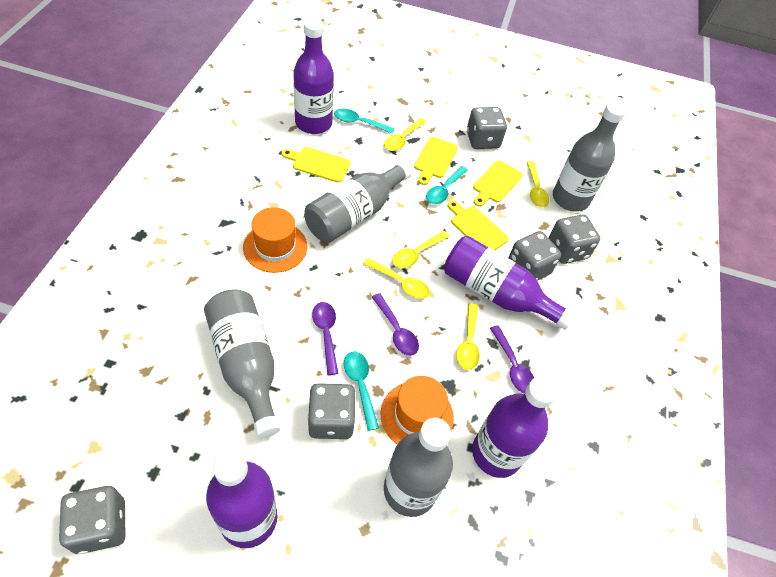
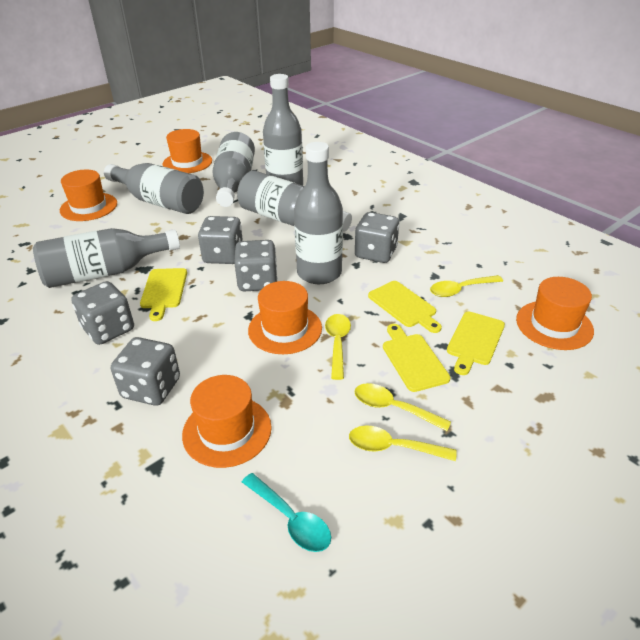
grey bottle: 4 -> 6
orange hat: 2 -> 5
purple bottle: 4 -> 0
purple spoon: 3 -> 0
turquoise spoon: 3 -> 1
yellow spoon: 5 -> 4

